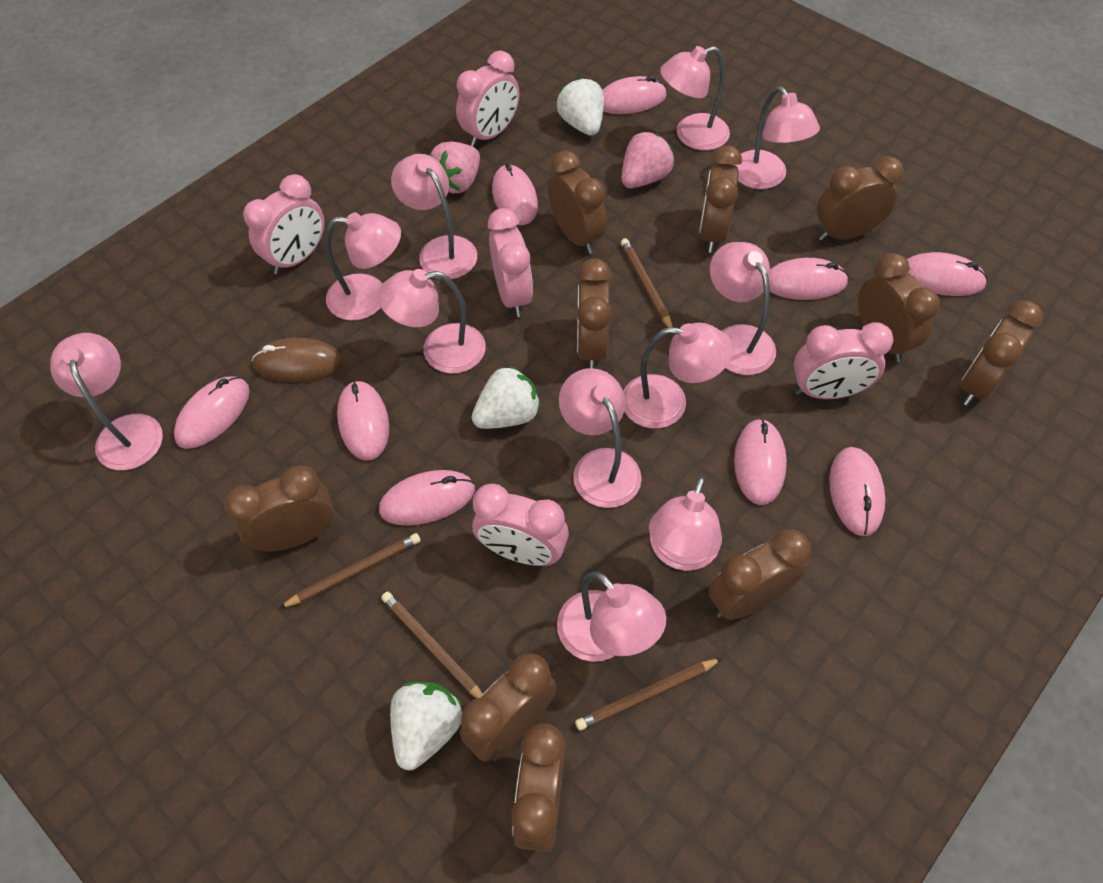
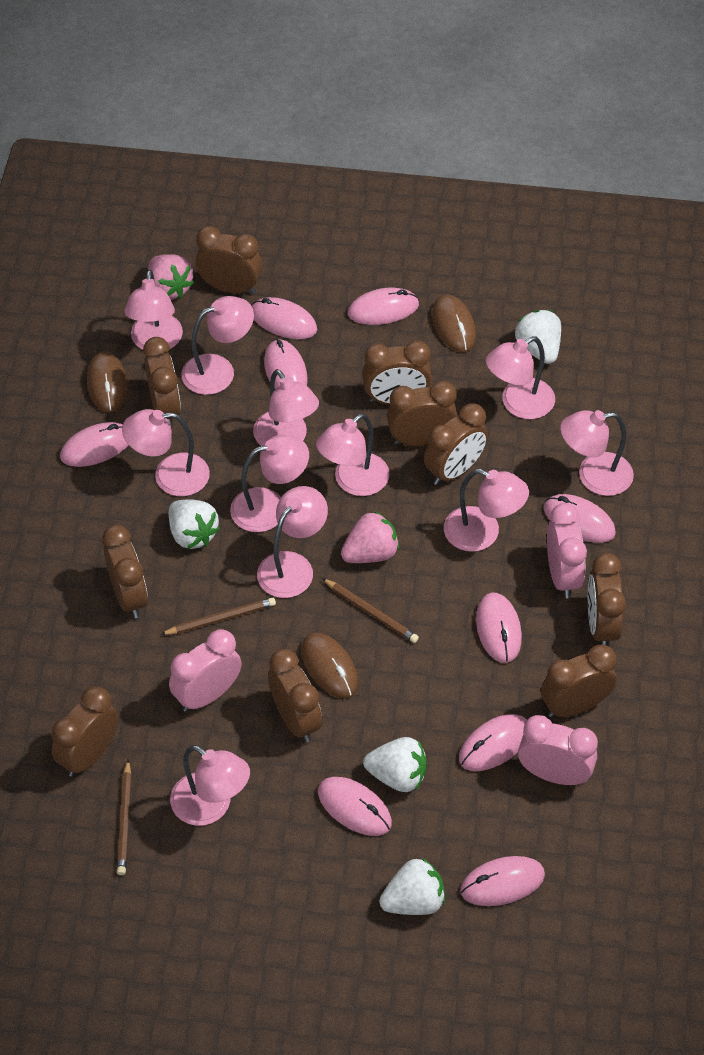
brown mouse: 1 -> 3
brown pencil: 4 -> 3
pink clock: 5 -> 3
white strawberry: 3 -> 4

